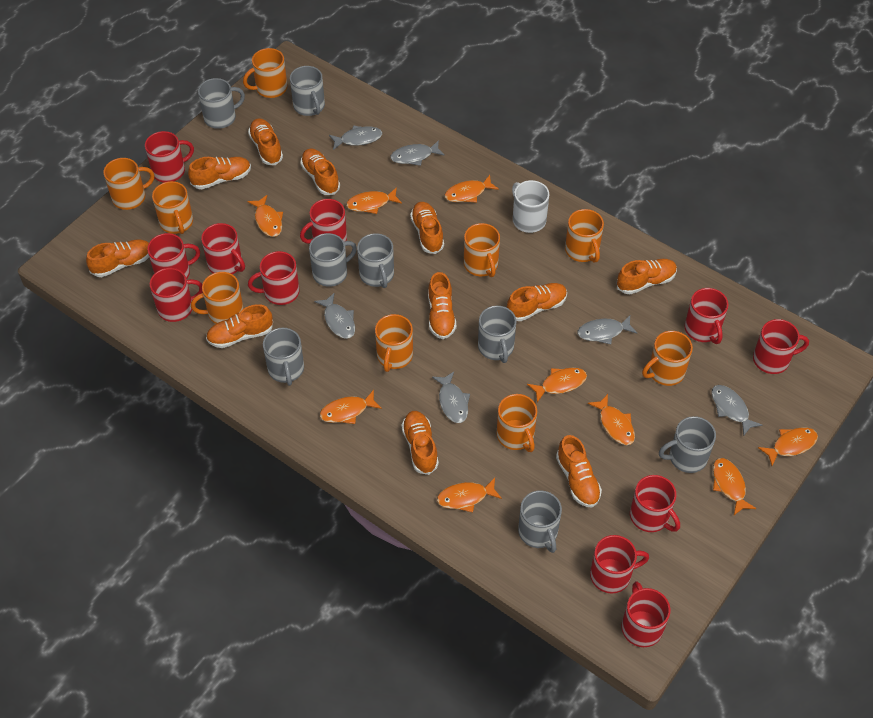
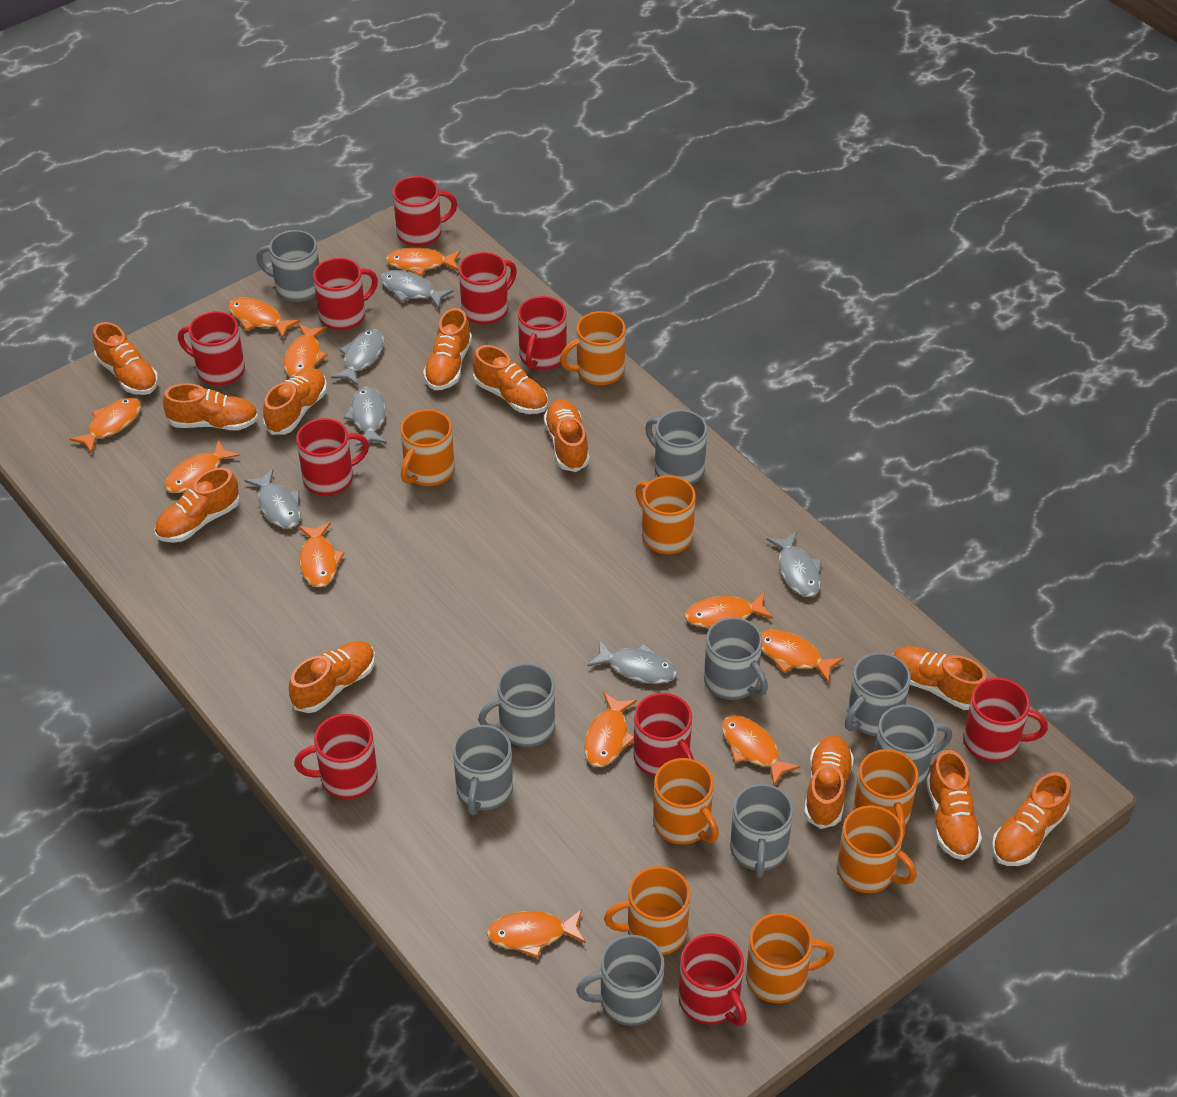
grey mug: 8 -> 9
orange fish: 9 -> 11
orange mug: 9 -> 8
orange shoe: 11 -> 12
red mug: 11 -> 10
white mug: 1 -> 0

